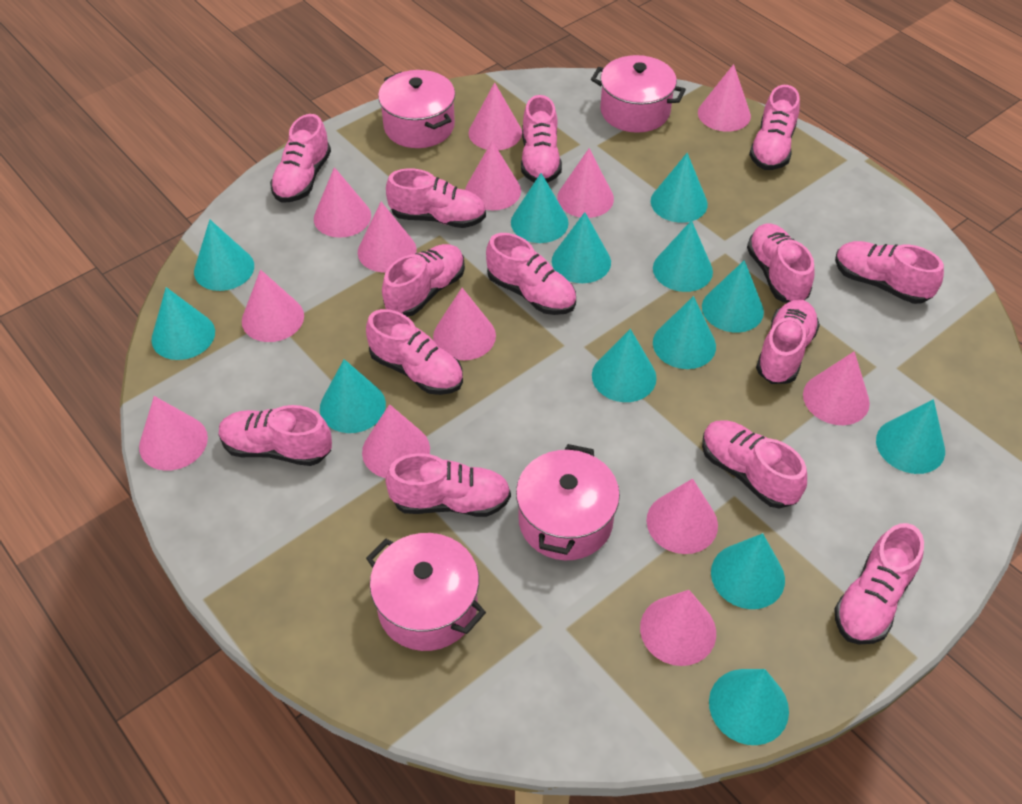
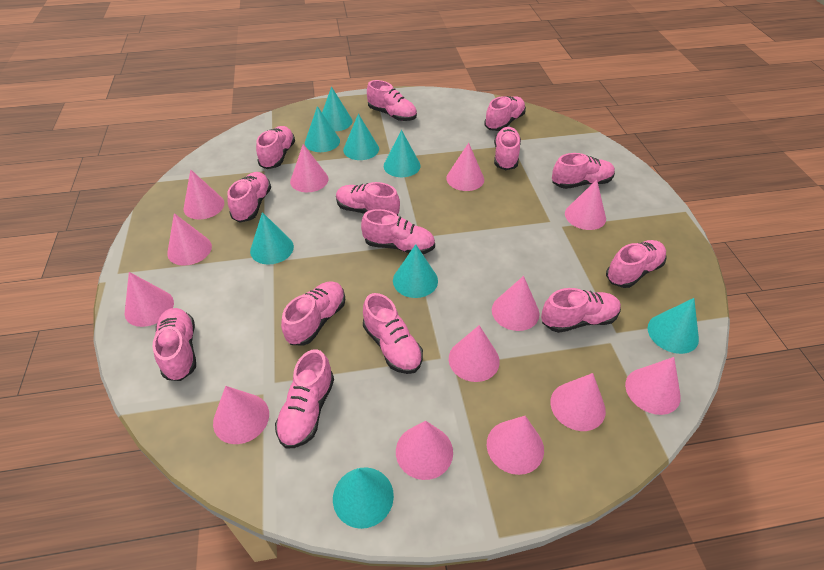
pink pot: 4 -> 0
turquoise cone: 13 -> 8

